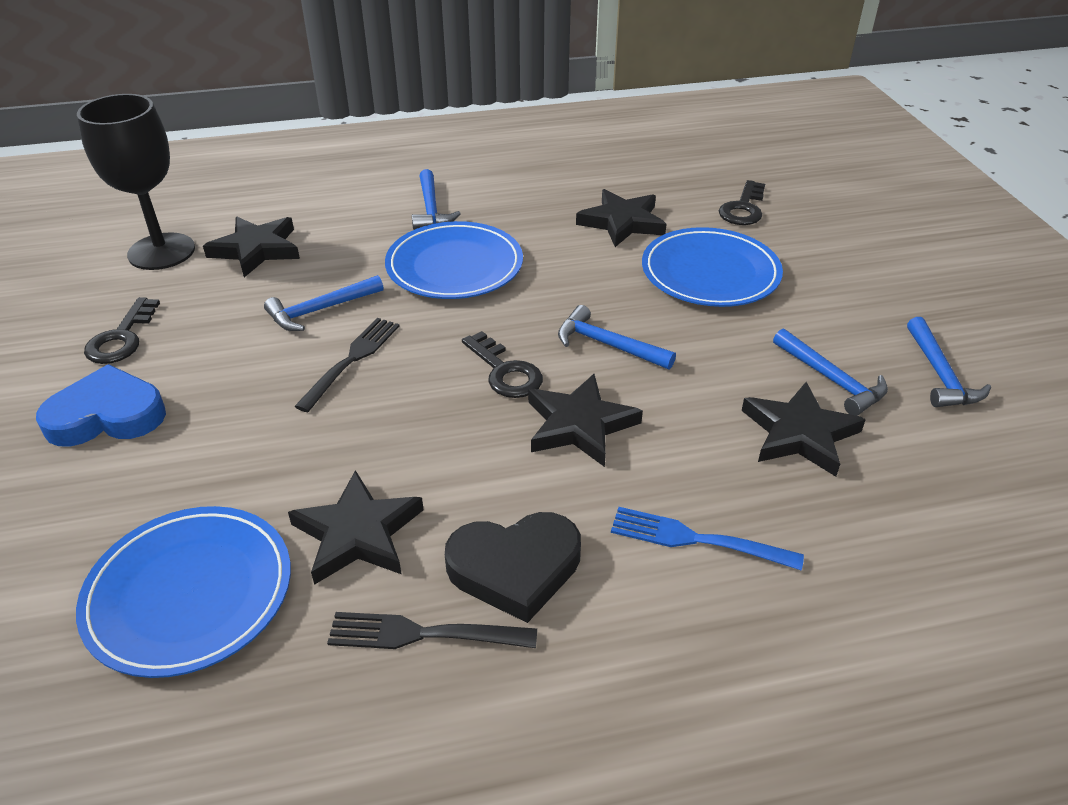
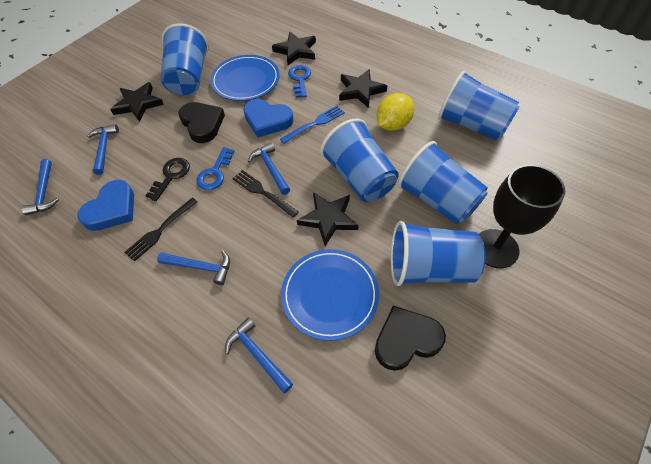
black heart: 1 -> 2
black key: 3 -> 1
black star: 5 -> 4
blue cup: 0 -> 5
blue heart: 1 -> 2
blue key: 0 -> 2
blue plate: 3 -> 2
yellow lemon: 0 -> 1

